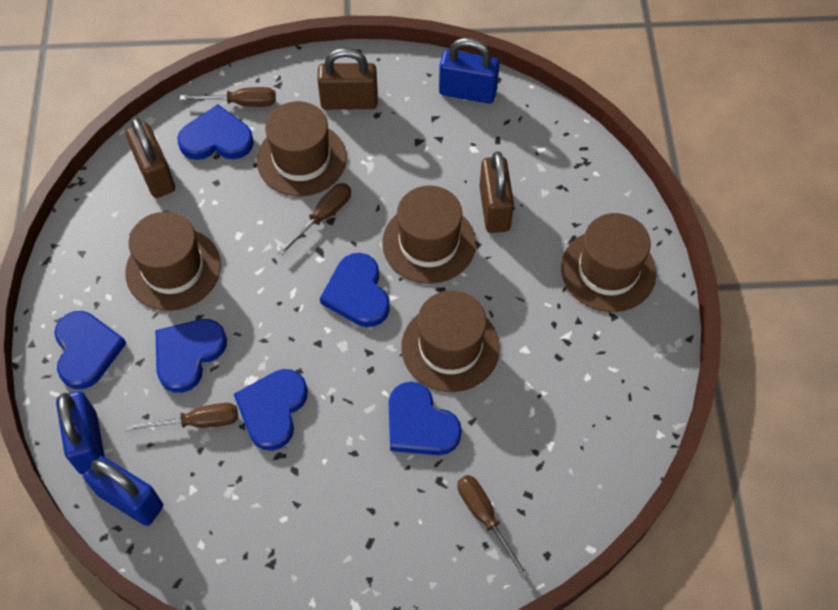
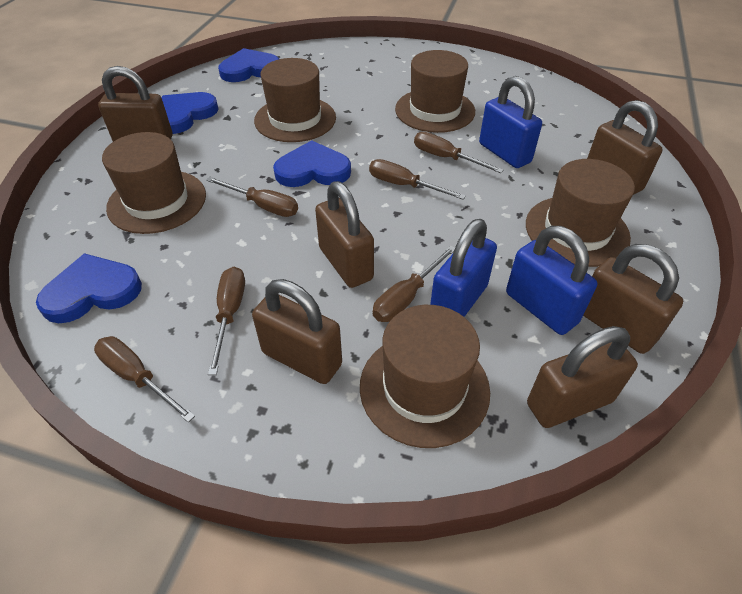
blue heart: 6 -> 4
brown padlock: 3 -> 6
brown screwdriver: 4 -> 6

